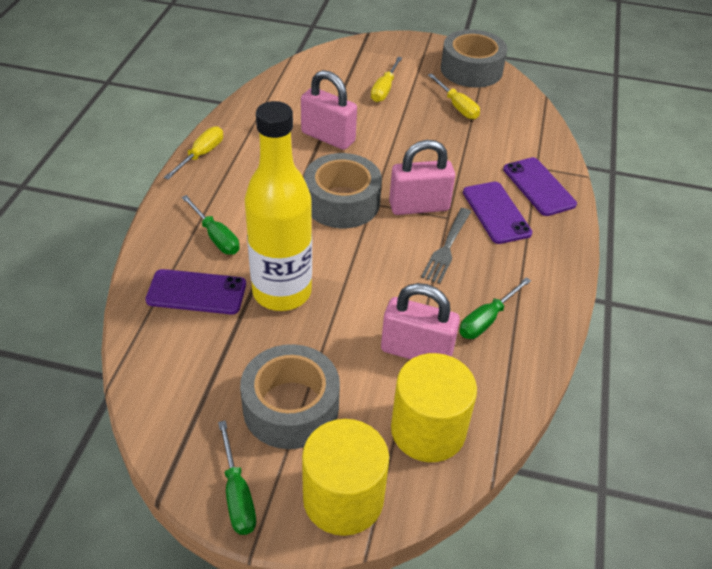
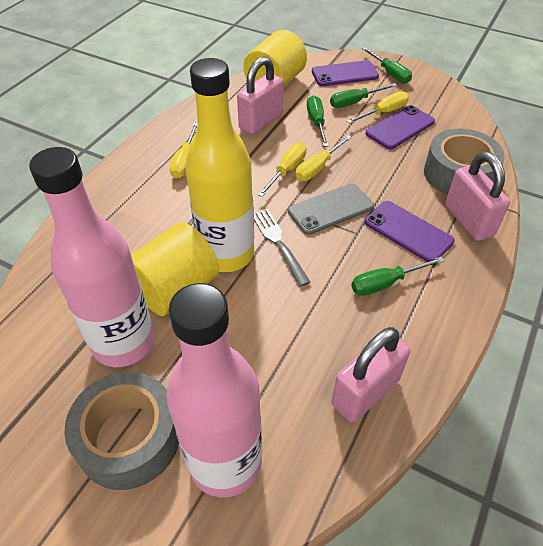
green screwdriver: 3 -> 4
grey phone: 0 -> 1
grey tape: 3 -> 2
pink bottle: 0 -> 2
yellow screwdriver: 3 -> 4

